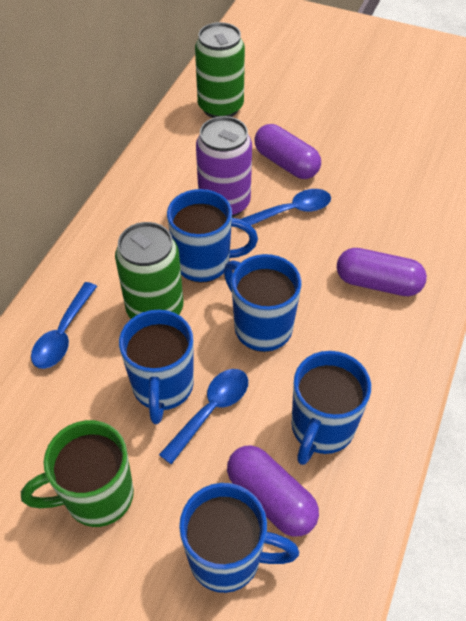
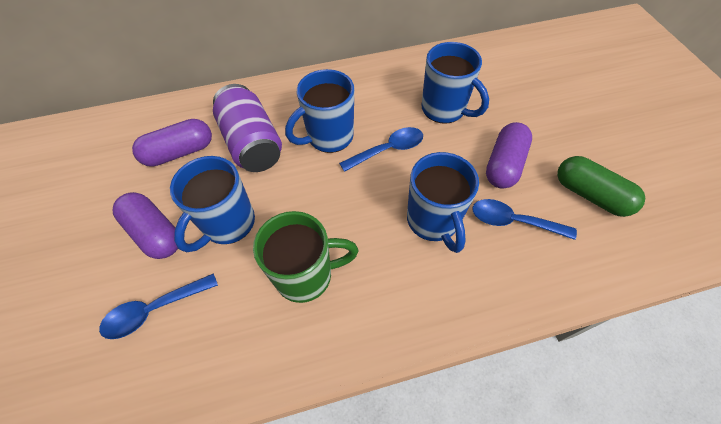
blue mug: 5 -> 4
green can: 2 -> 0
green capsule: 0 -> 1

